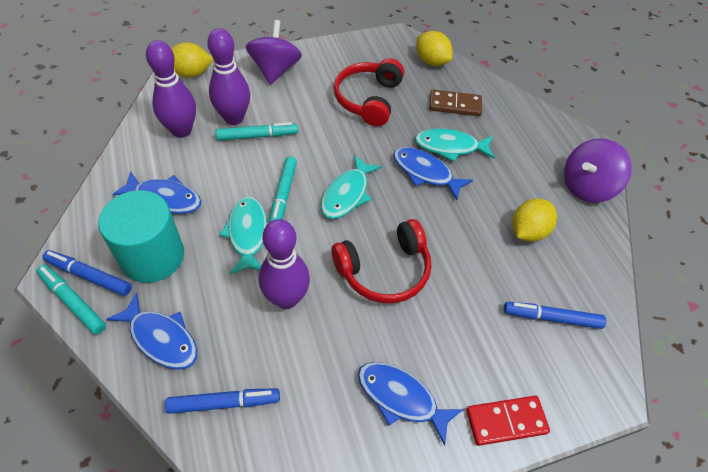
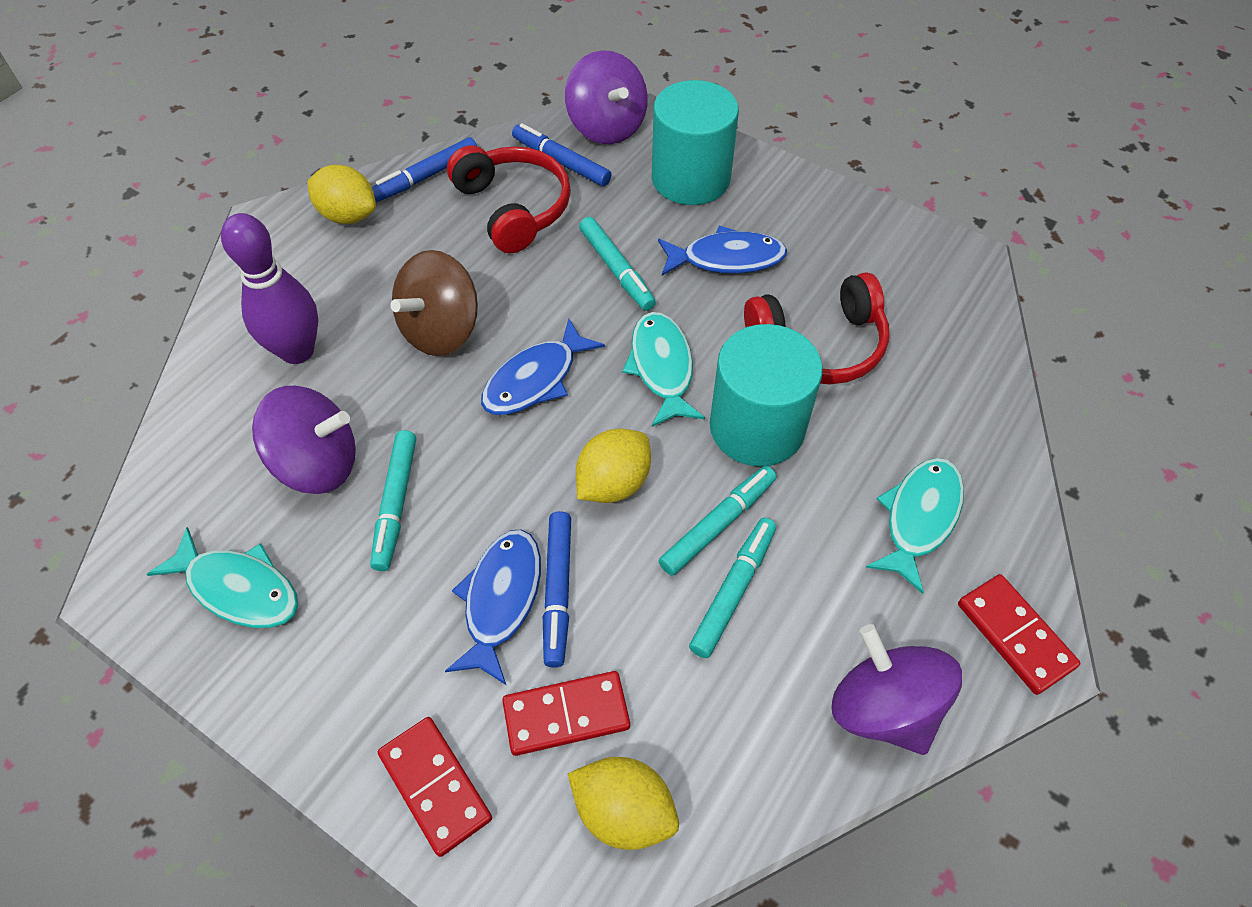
blue fish: 4 -> 3
brown domino: 1 -> 0
brown spinning top: 0 -> 1
purple bowling pin: 3 -> 1
purple spinning top: 2 -> 3
red domino: 1 -> 3
turquoise cylinder: 1 -> 2
turquoise marker: 3 -> 4

